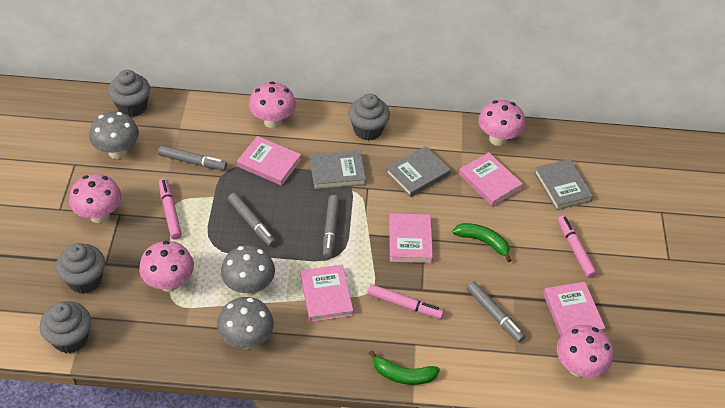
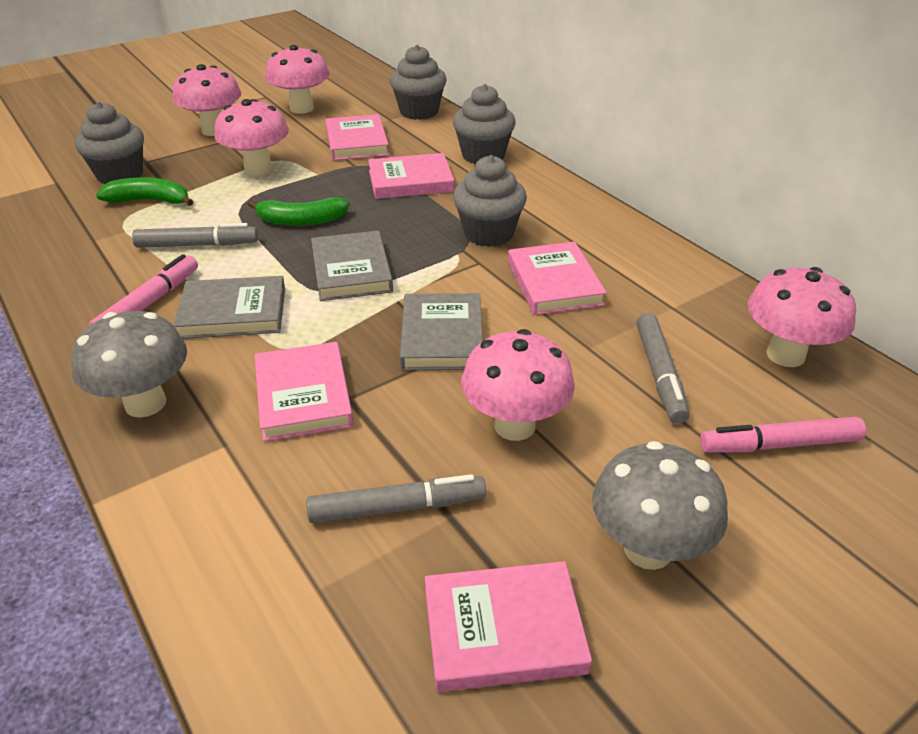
grey marker: 4 -> 3
grey mushroom: 3 -> 2
pink marker: 3 -> 2

